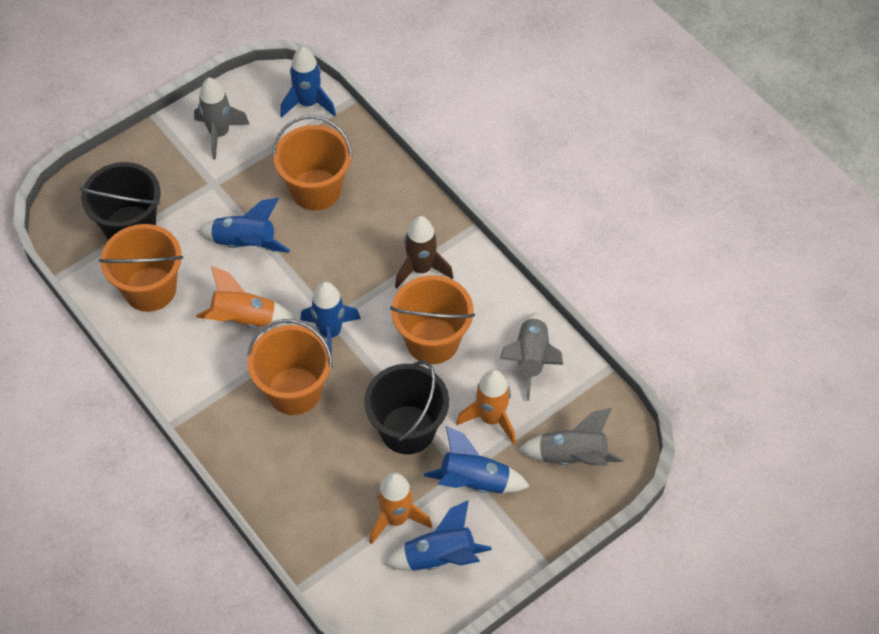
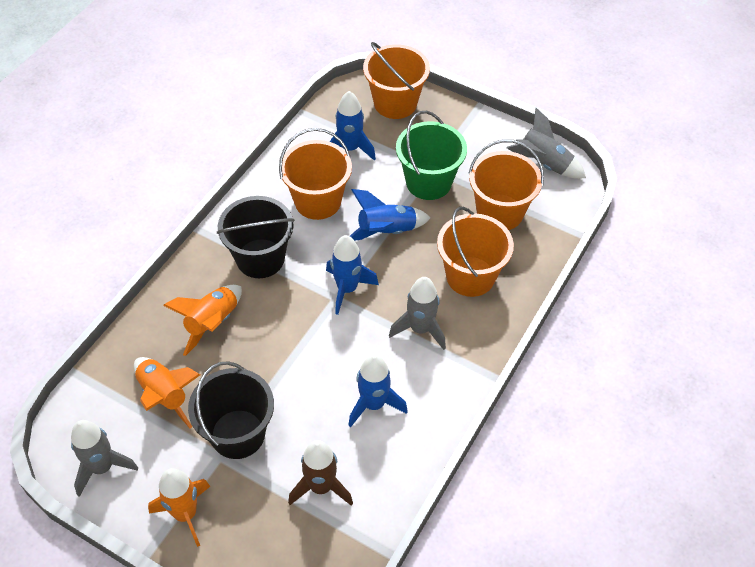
blue rocket: 5 -> 4
green bucket: 0 -> 1

